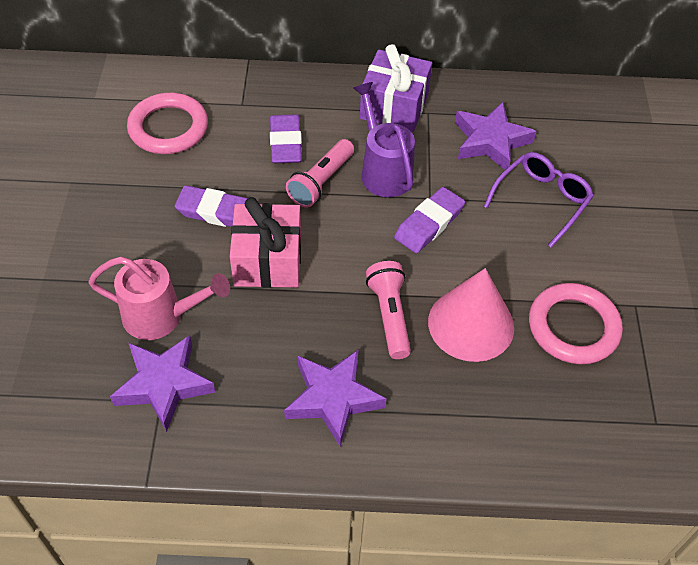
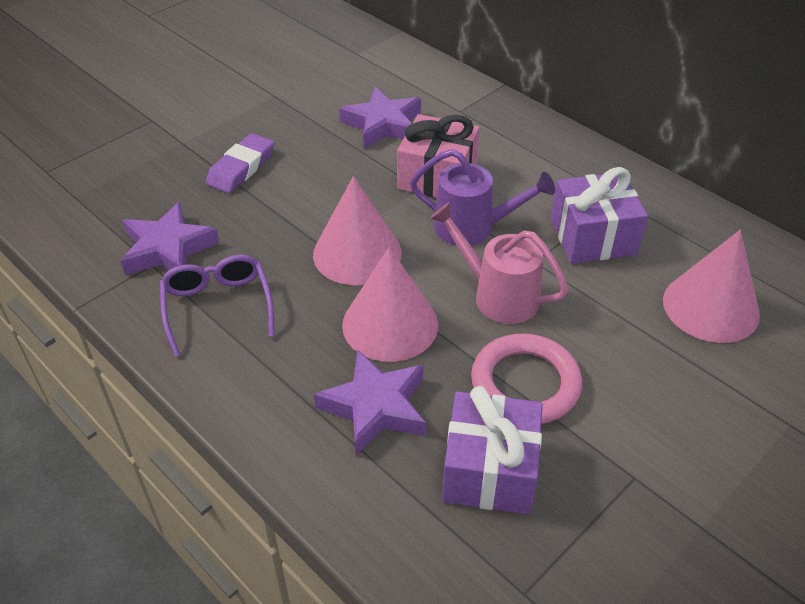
pink cone: 1 -> 3
pink flashlight: 2 -> 0
pink ring: 2 -> 1
purple eraser: 3 -> 1
purple gift: 1 -> 2

